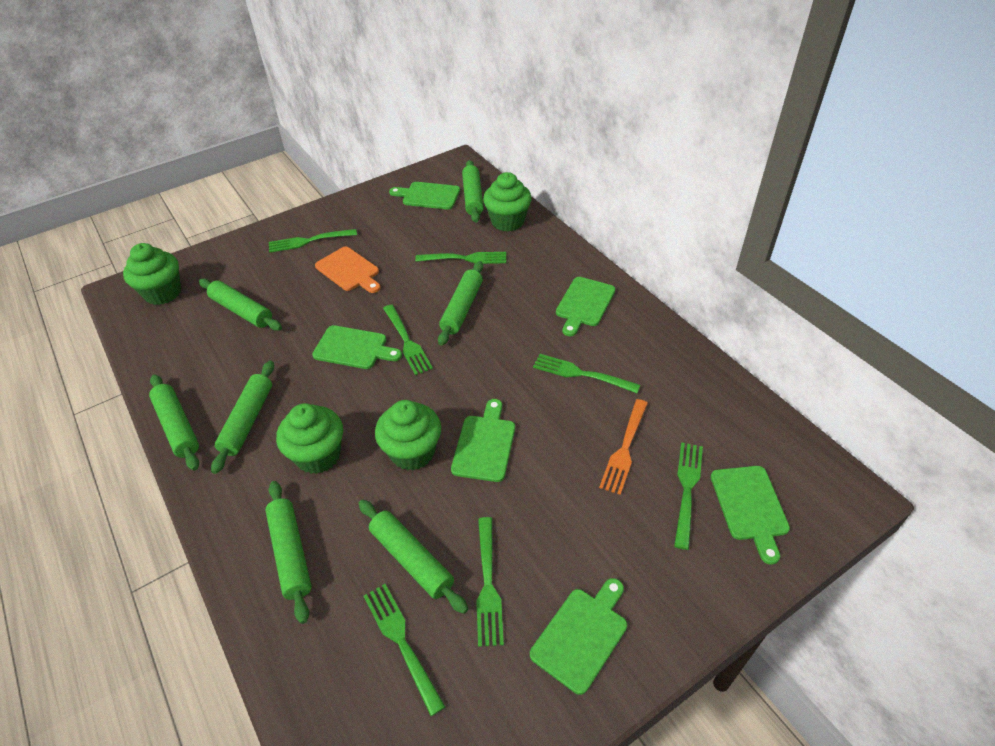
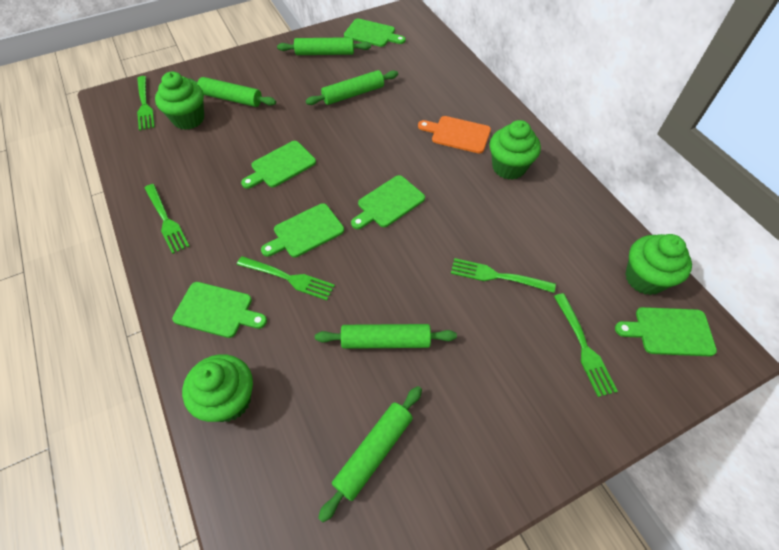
green fork: 7 -> 5
green rolling pin: 7 -> 5
orange fork: 1 -> 0

